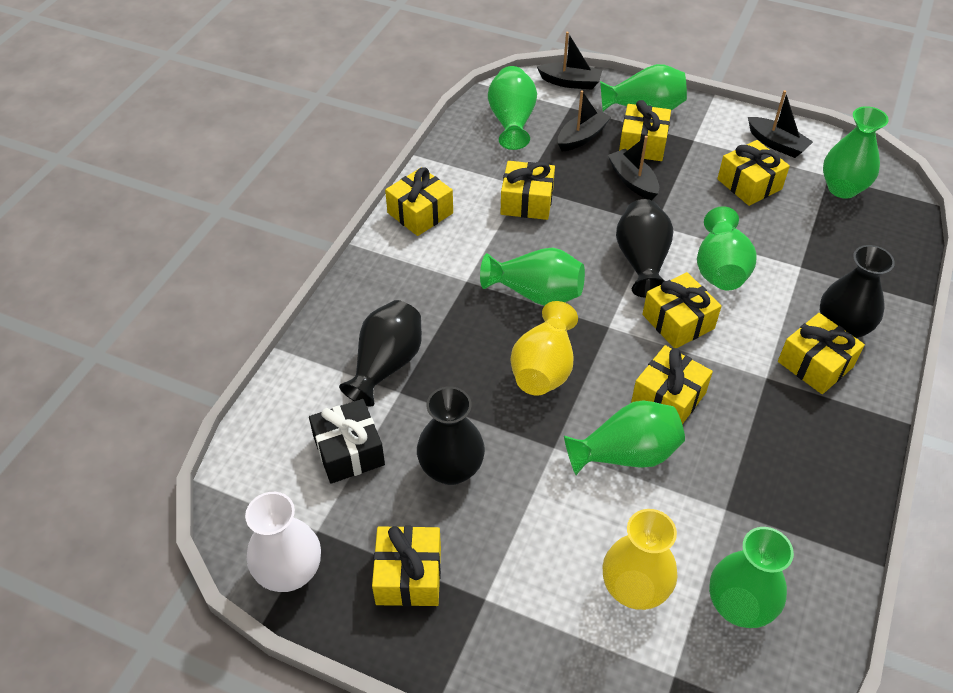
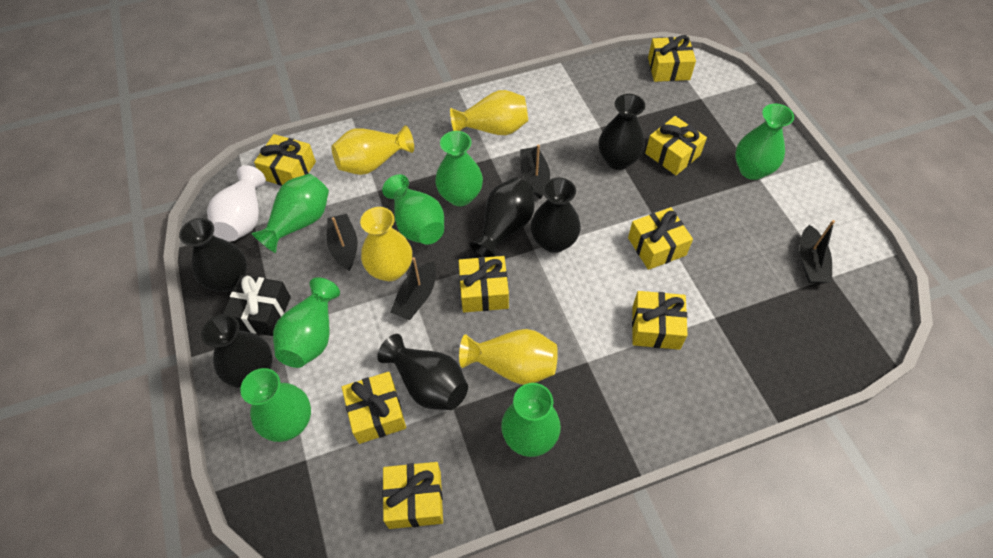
black vase: 4 -> 6
yellow vase: 2 -> 4

